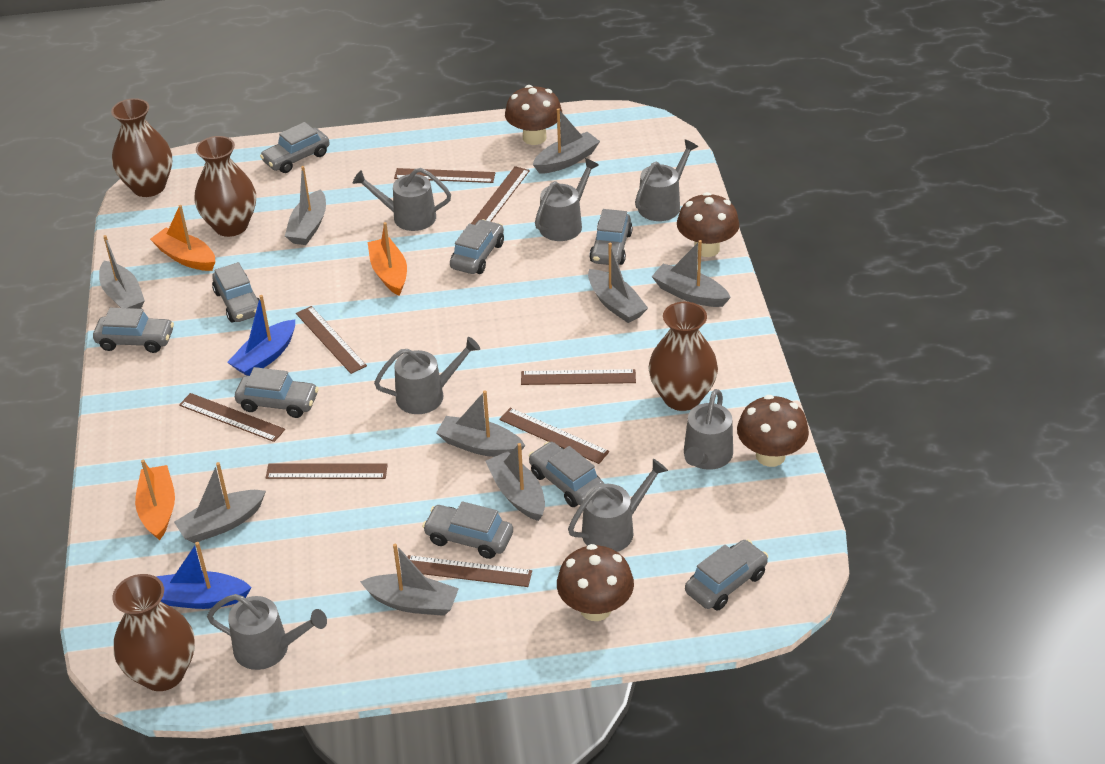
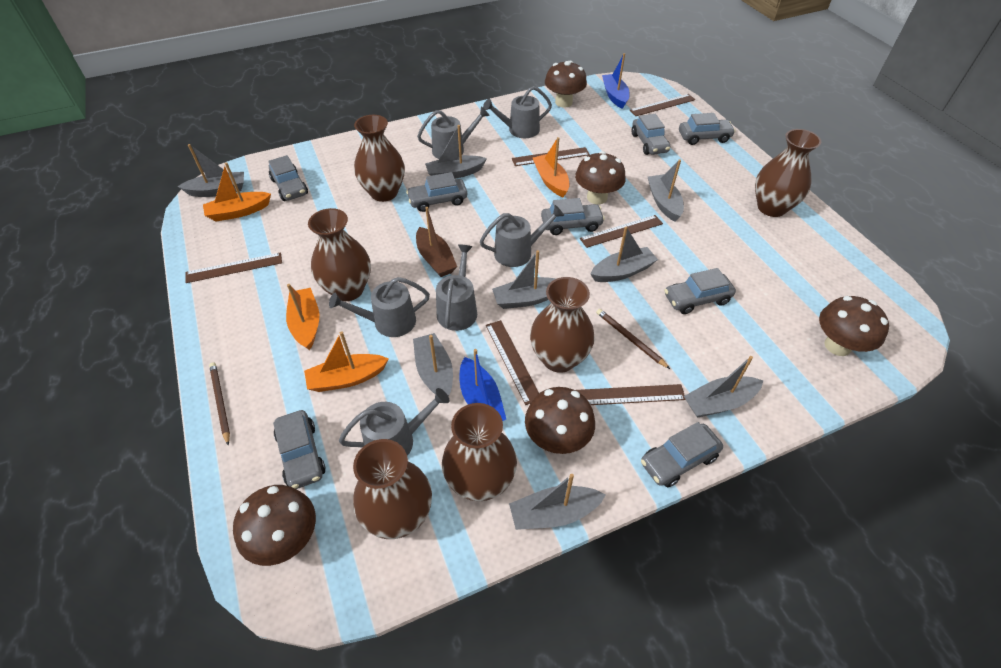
brown boat: 0 -> 1
brown mushroom: 4 -> 5
brown pencil: 0 -> 2
brown ruler: 8 -> 6
brown vase: 4 -> 6
grey boat: 9 -> 8
grey car: 9 -> 8
grey watering can: 7 -> 6
orange boat: 3 -> 4

